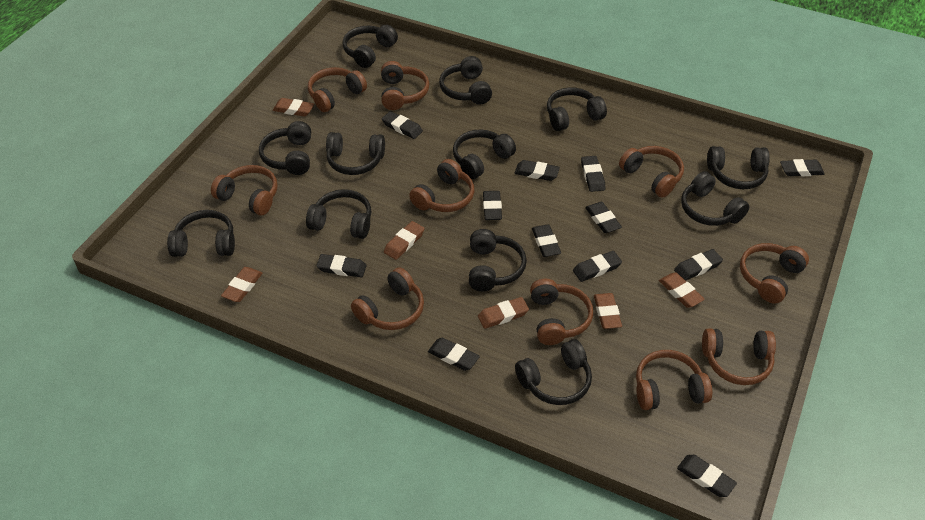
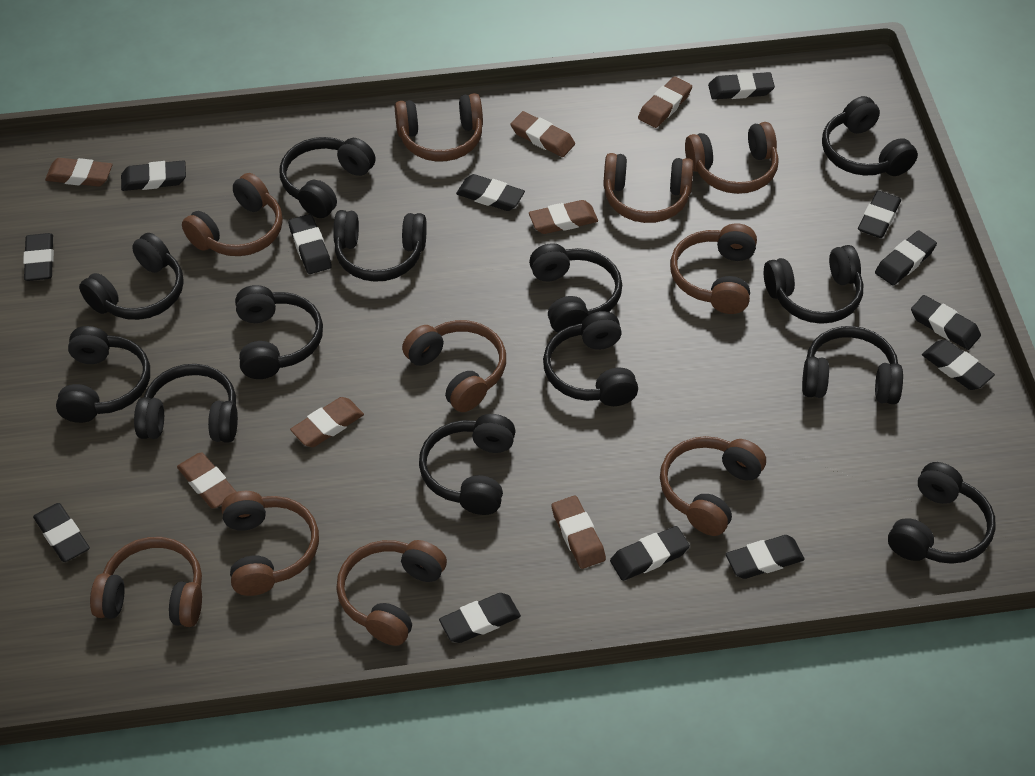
black eraser: 12 -> 13
black headphones: 12 -> 13
brown eraser: 6 -> 7

